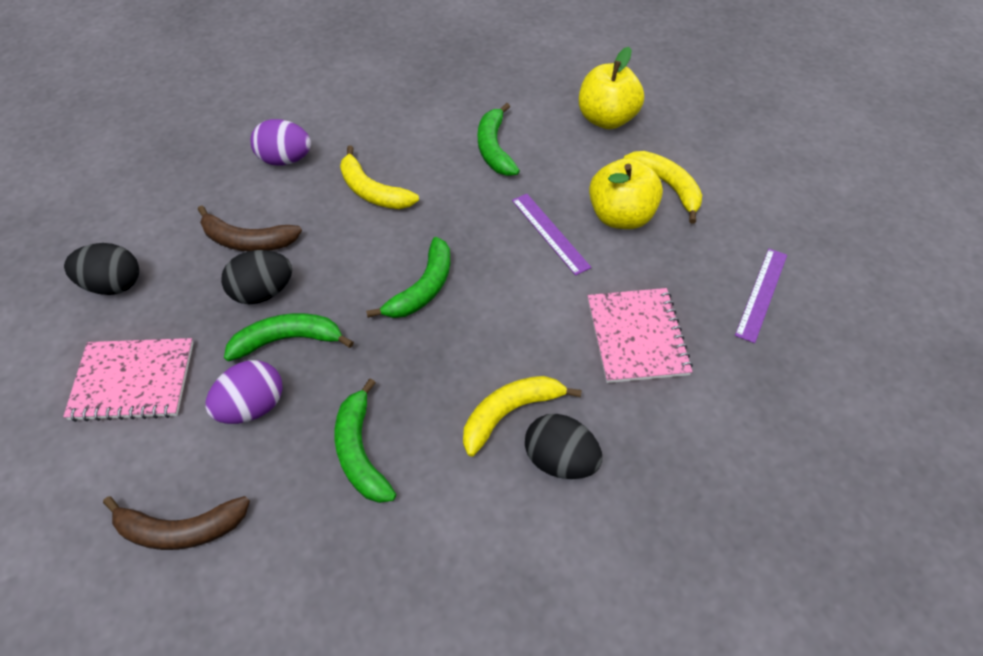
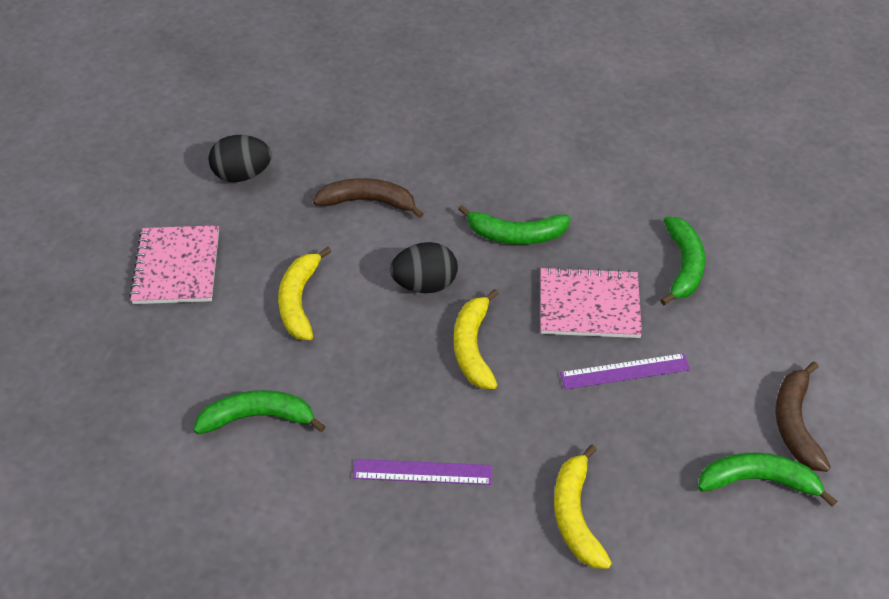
black egg: 3 -> 2
purple egg: 2 -> 0
yellow apple: 2 -> 0

